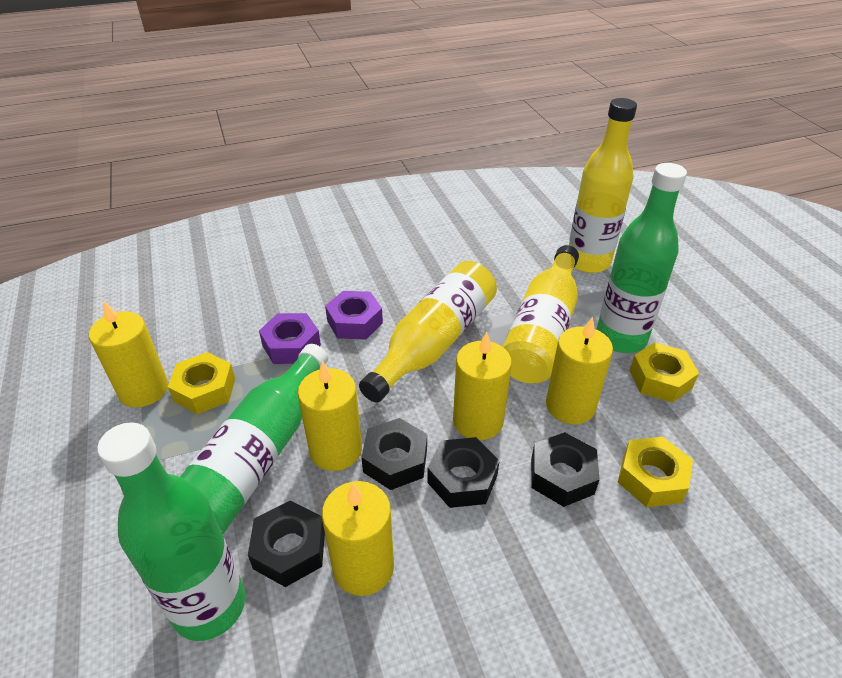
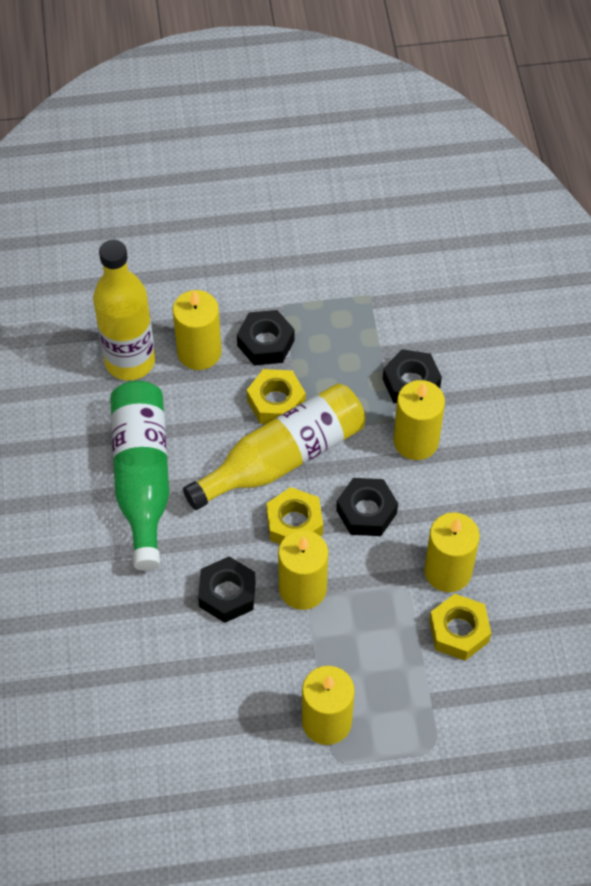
green bottle: 3 -> 1
purple nut: 2 -> 0
yellow bottle: 3 -> 2

